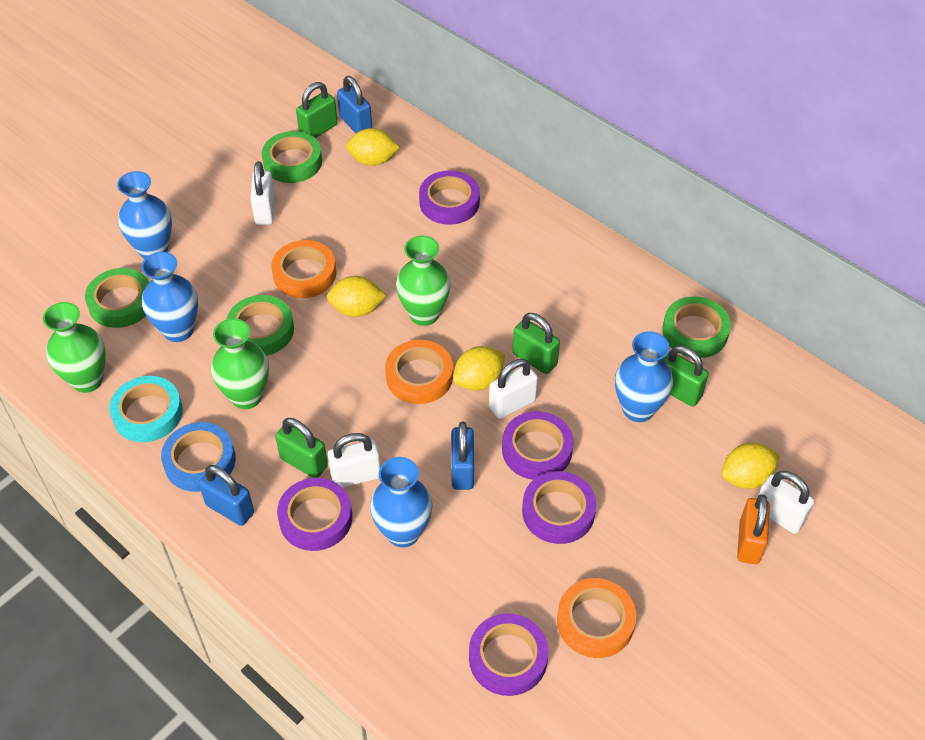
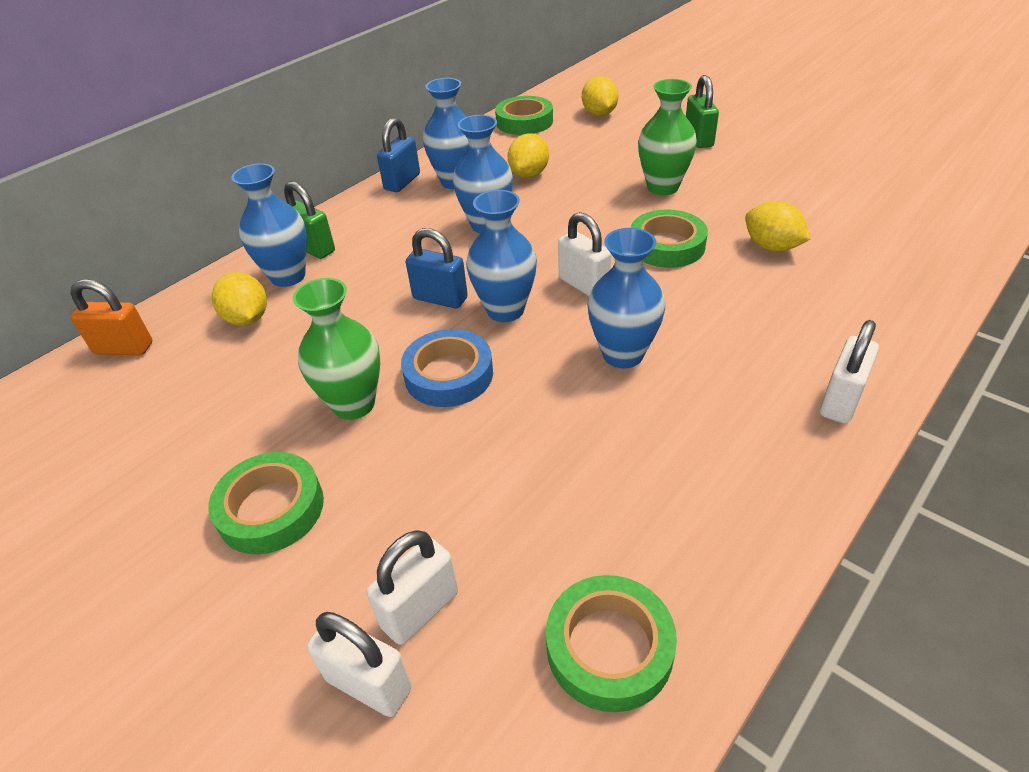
blue padlock: 3 -> 2
blue vase: 4 -> 5
green padlock: 4 -> 2
green vase: 3 -> 2
orange tape: 3 -> 0
purple tape: 5 -> 0
turquoise tape: 1 -> 0

